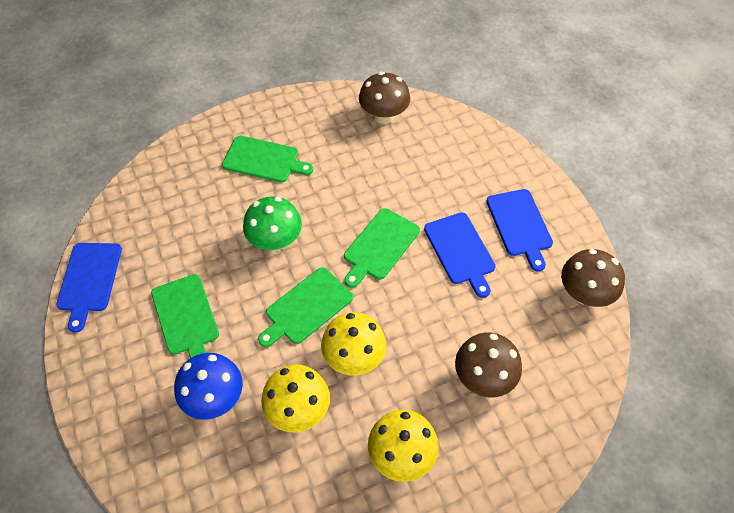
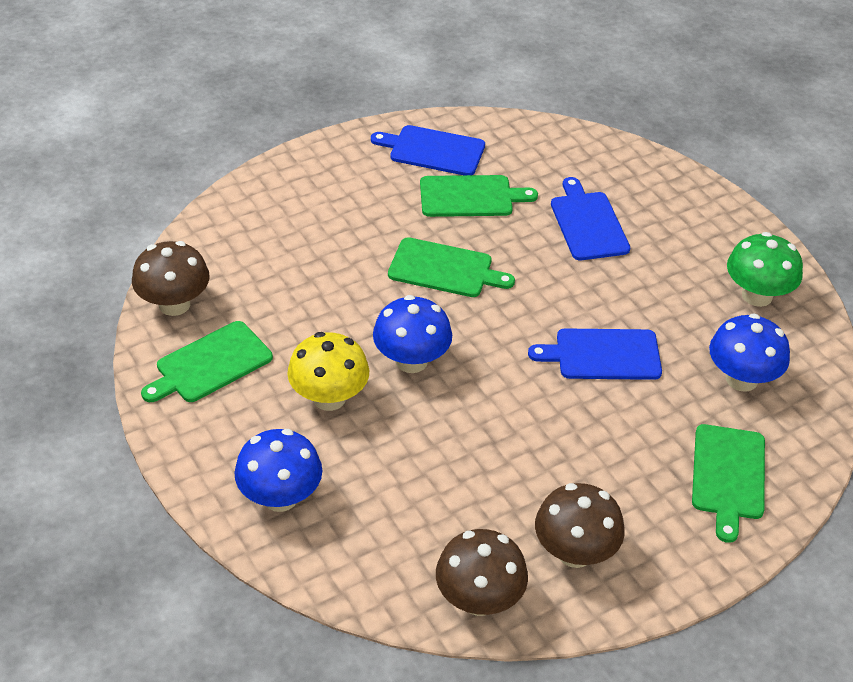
blue mushroom: 1 -> 3
yellow mushroom: 3 -> 1

